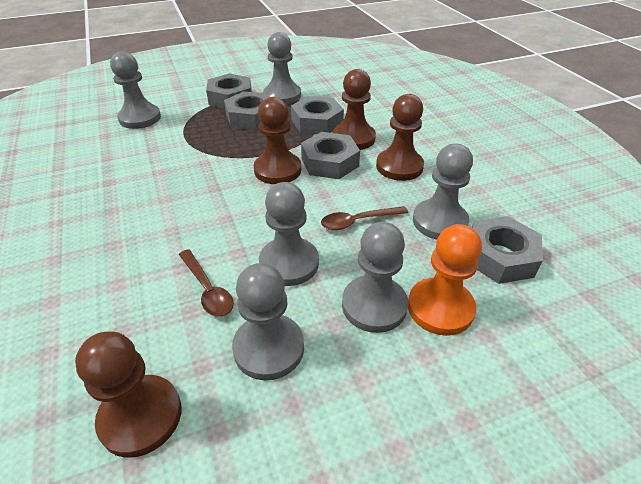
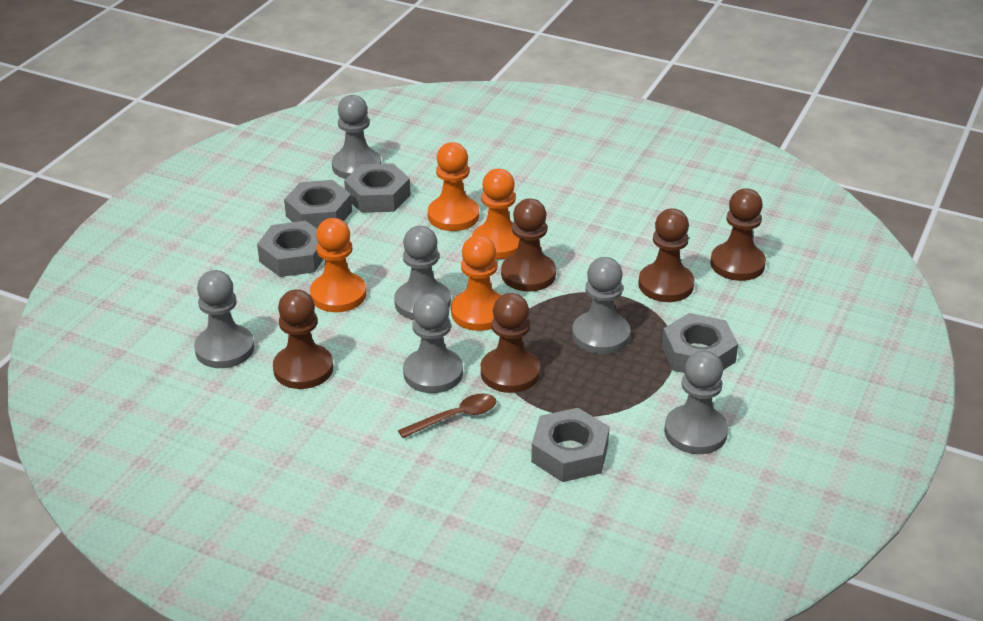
brown pawn: 4 -> 5
brown spoon: 2 -> 1
orange pawn: 1 -> 4

